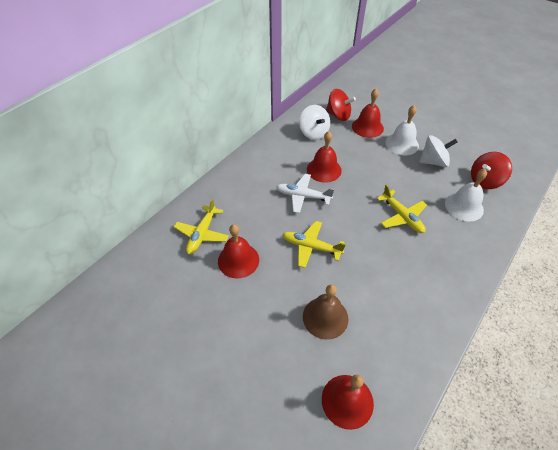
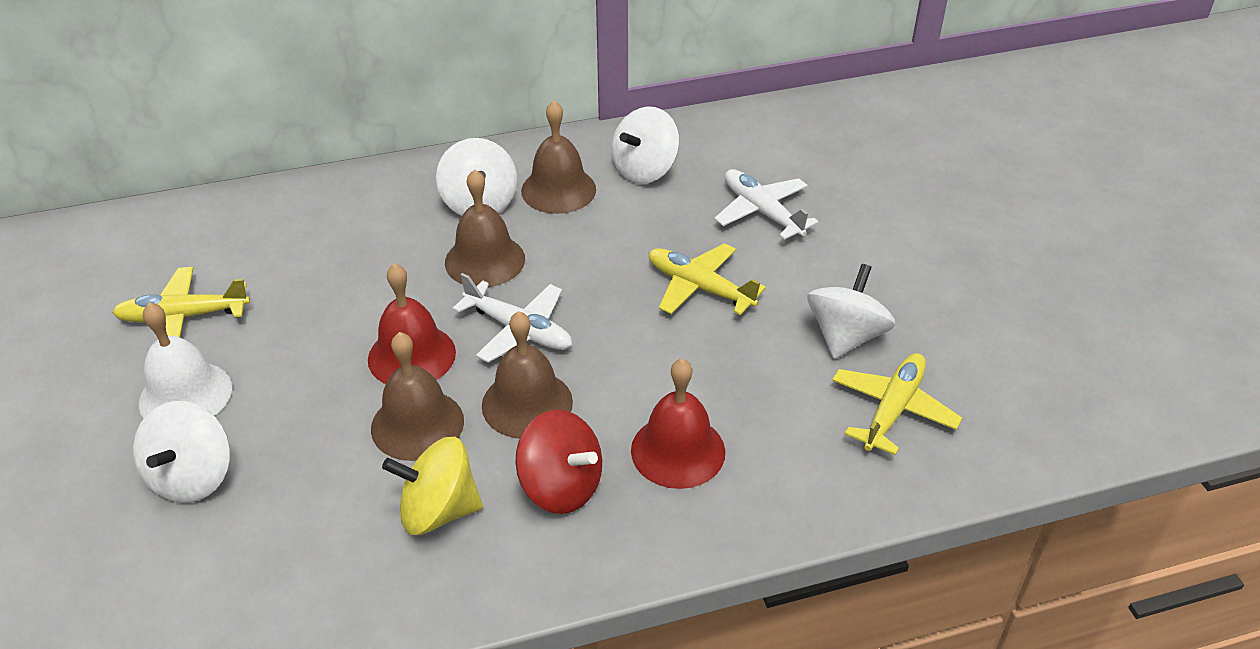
brown bell: 1 -> 4
red bell: 4 -> 2
red spinning top: 2 -> 1
white bell: 2 -> 1
white plane: 1 -> 2
white spinning top: 2 -> 4
yellow spinning top: 0 -> 1

